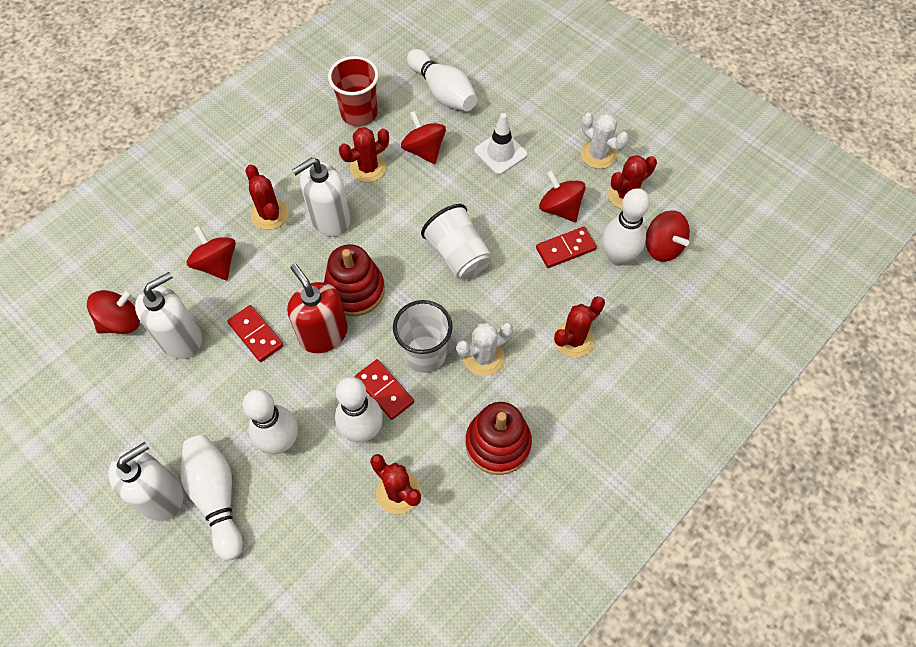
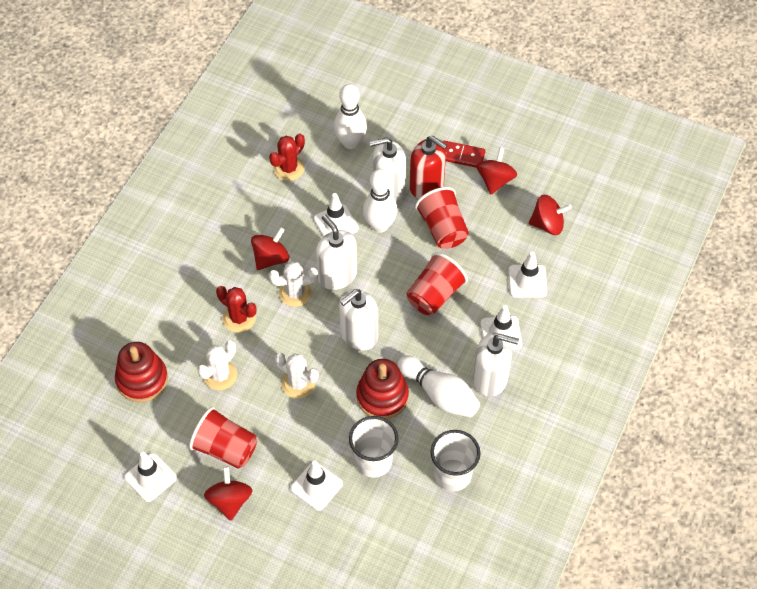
red cactus: 5 -> 2
red cup: 1 -> 3
red domino: 3 -> 1
red spinning top: 5 -> 4
white bowling pin: 5 -> 3
white cactus: 2 -> 3
white soap dispenser: 3 -> 4
white traffic cone: 1 -> 5

